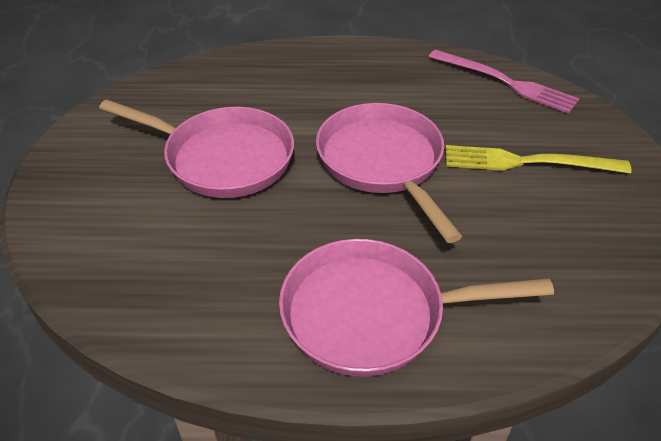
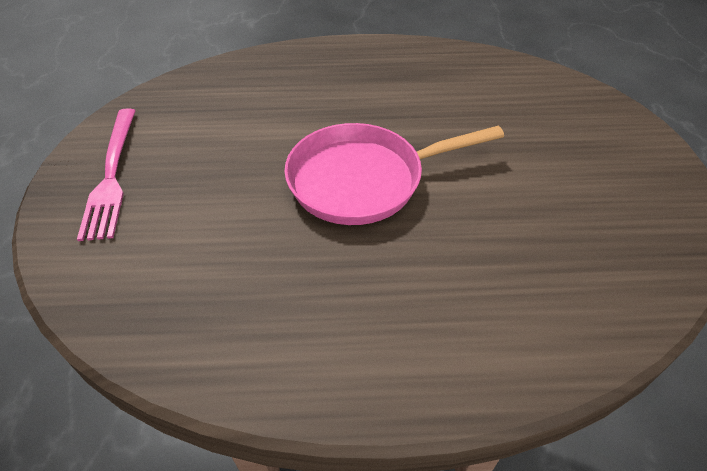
pink pan: 3 -> 1
yellow fork: 1 -> 0

